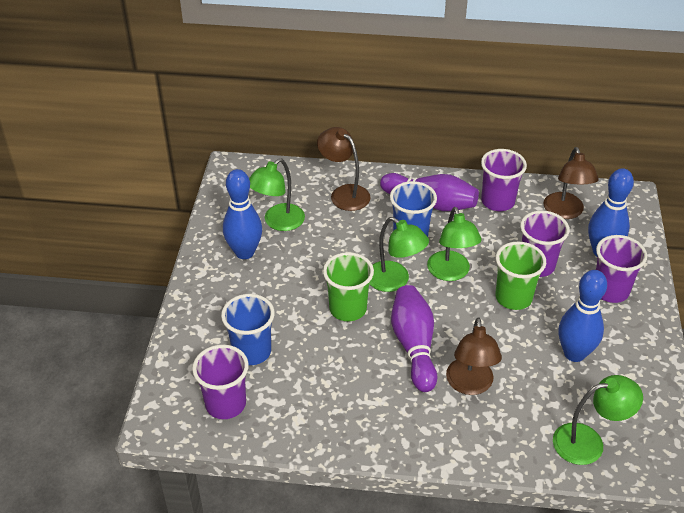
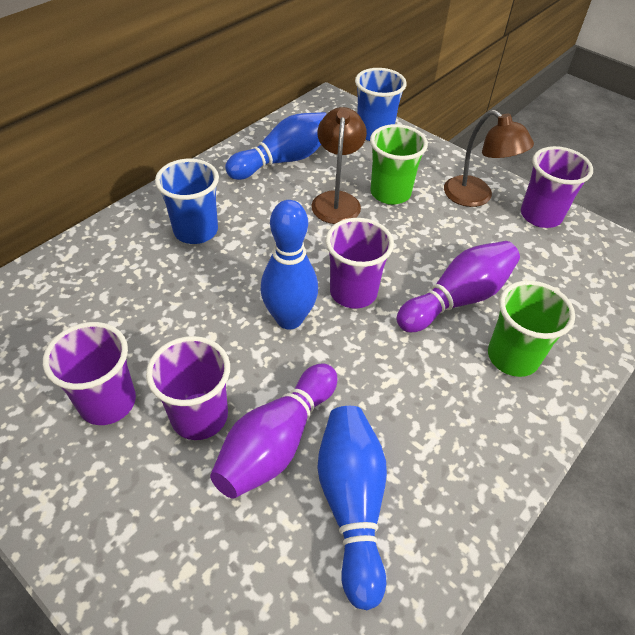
brown lamp: 3 -> 2
green lamp: 4 -> 0

